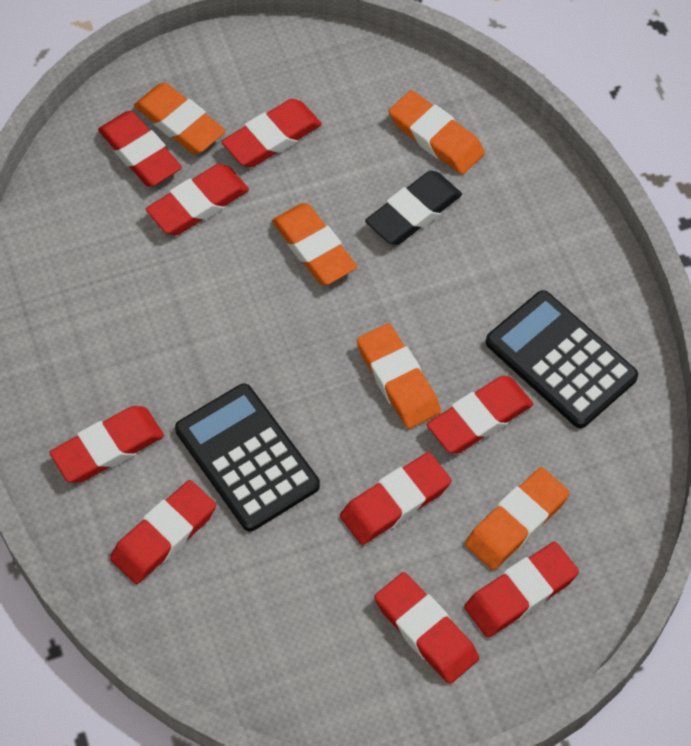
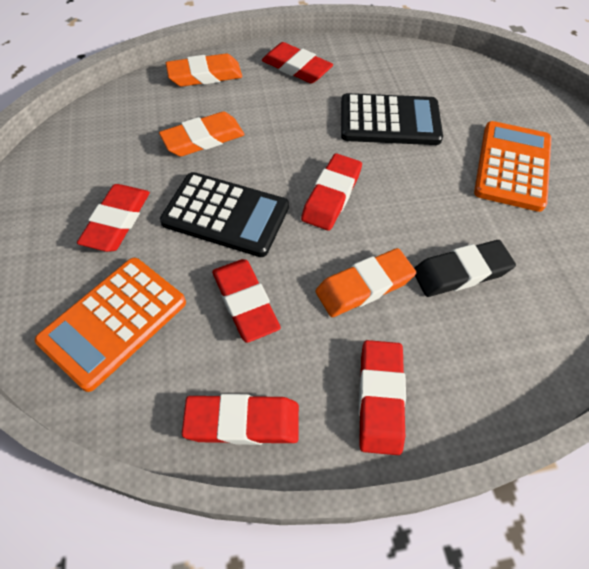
orange calculator: 0 -> 2
orange eraser: 5 -> 3
red eraser: 9 -> 6

